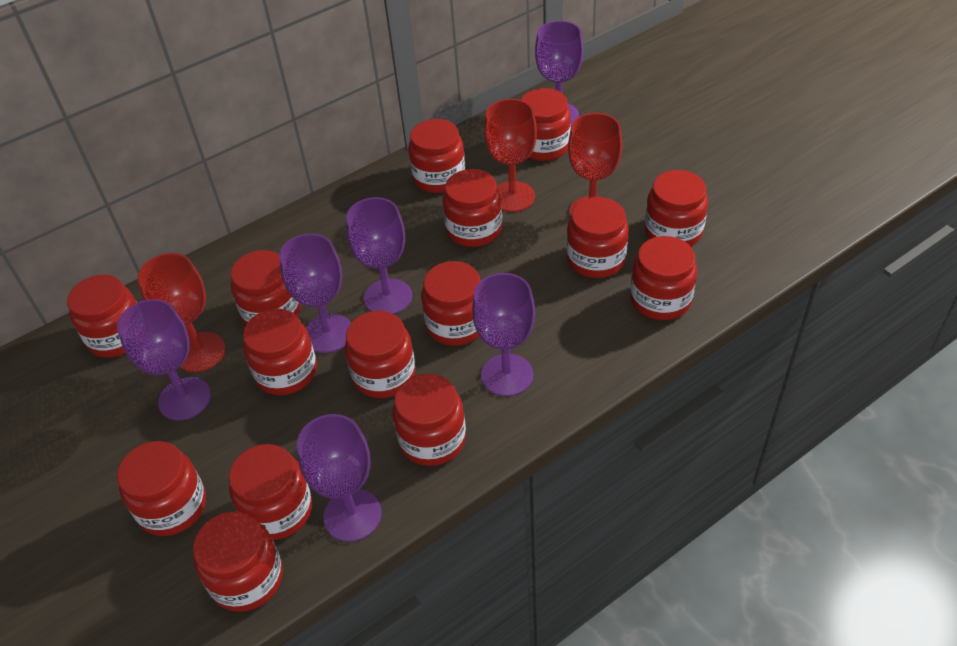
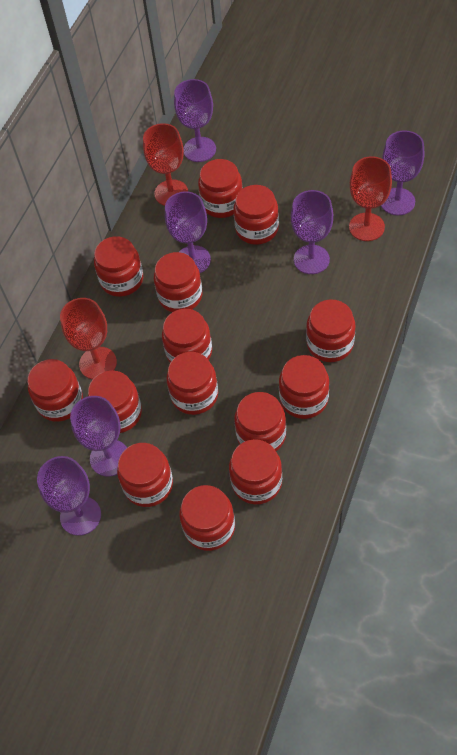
red jar: 15 -> 14

